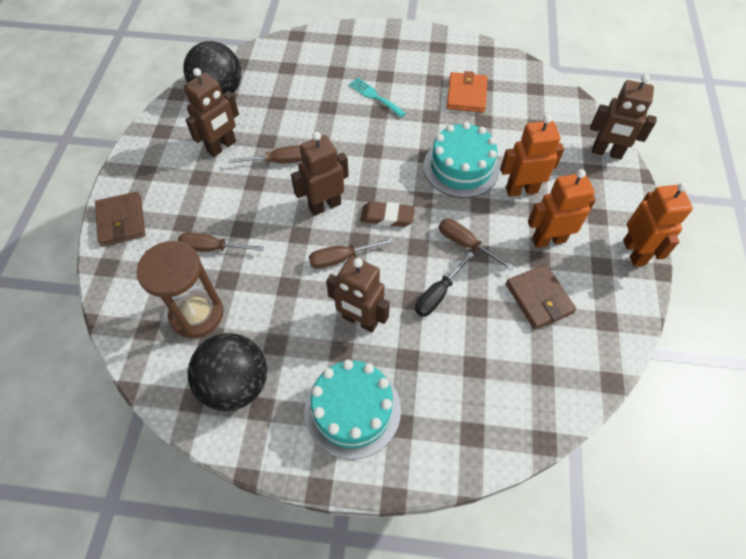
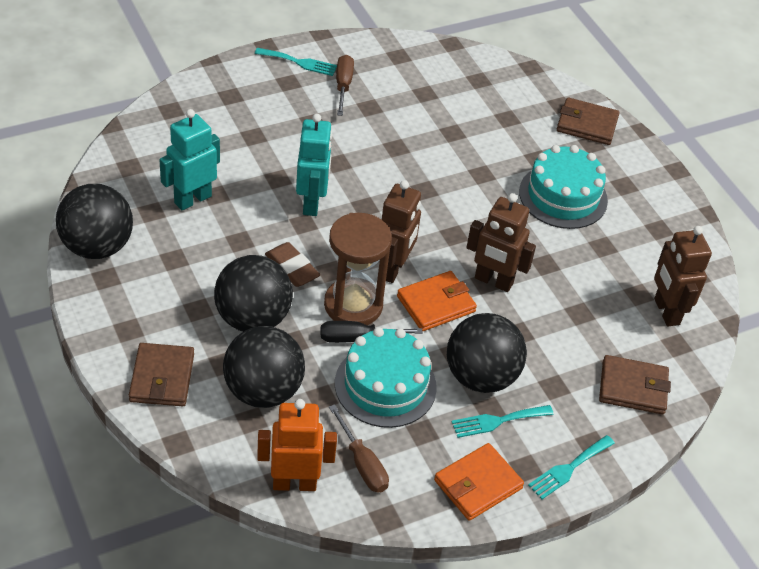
black ball: 2 -> 4
brown robot: 4 -> 3
brown screwdriver: 4 -> 2
brown wallet: 2 -> 3
orange robot: 3 -> 1
orange wallet: 1 -> 2
turquoise fork: 1 -> 3
turquoise robot: 0 -> 2

